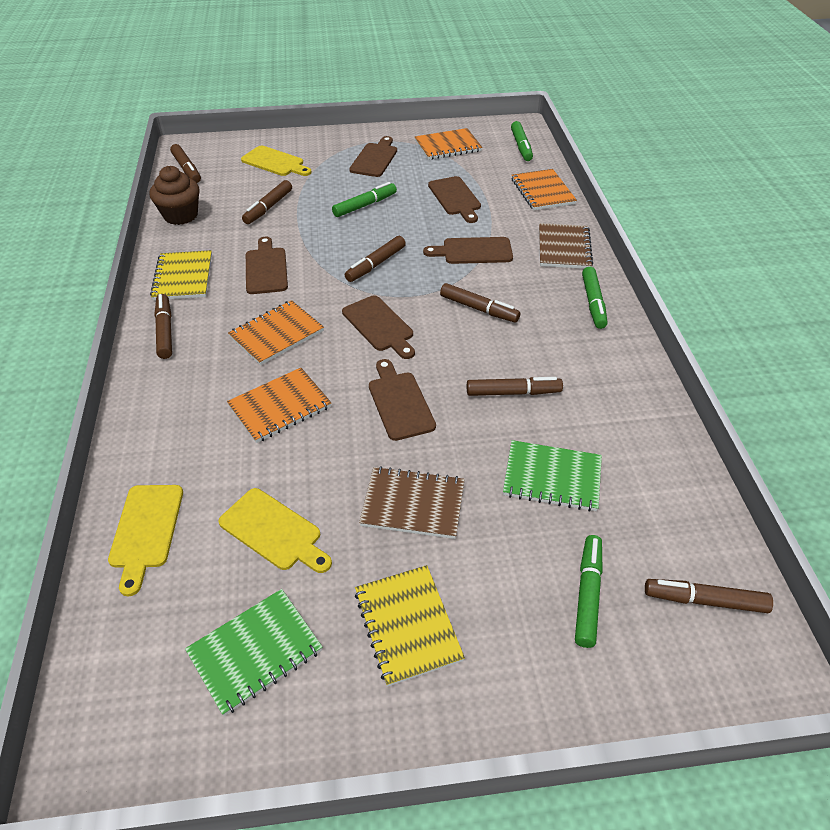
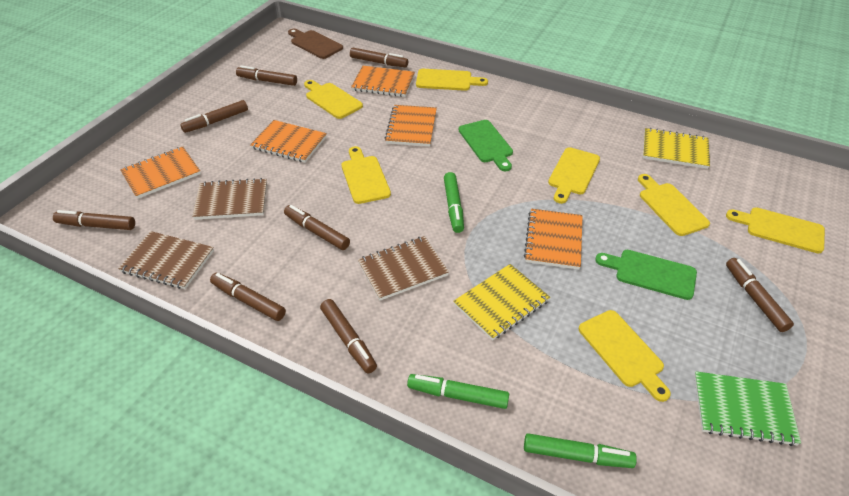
brown cupcake: 1 -> 0
brown cutting board: 6 -> 1
brown marker: 7 -> 8
brown notebook: 2 -> 3
green cutting board: 0 -> 2
green marker: 4 -> 3
green notebook: 2 -> 1
orange notebook: 4 -> 5
yellow cutting board: 3 -> 7

